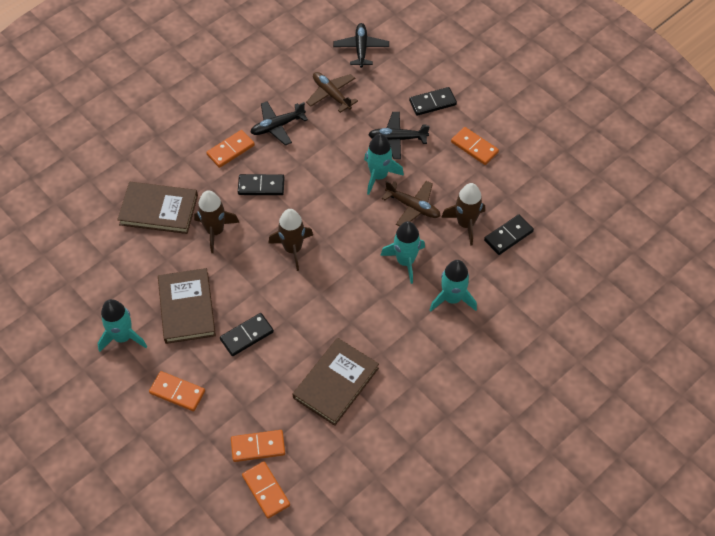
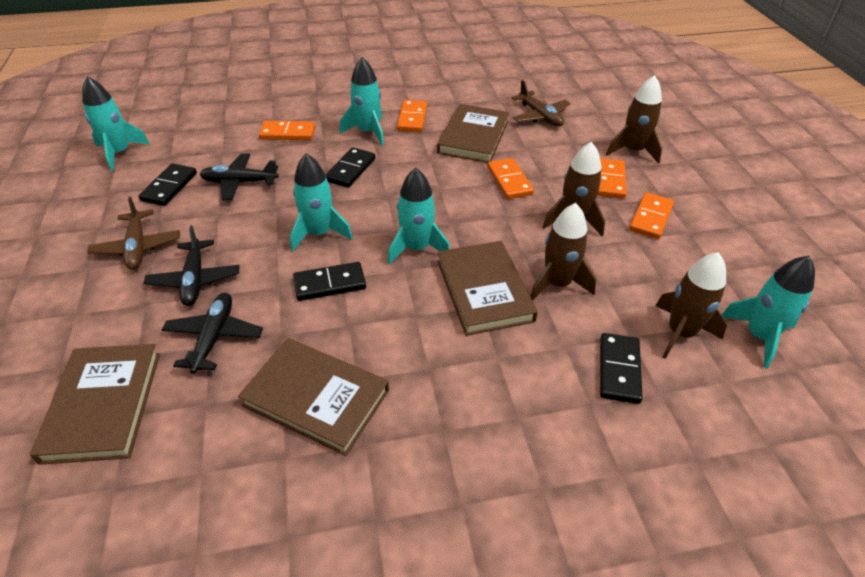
brown book: 3 -> 4
brown rocket: 3 -> 4
turquoise rocket: 4 -> 5

